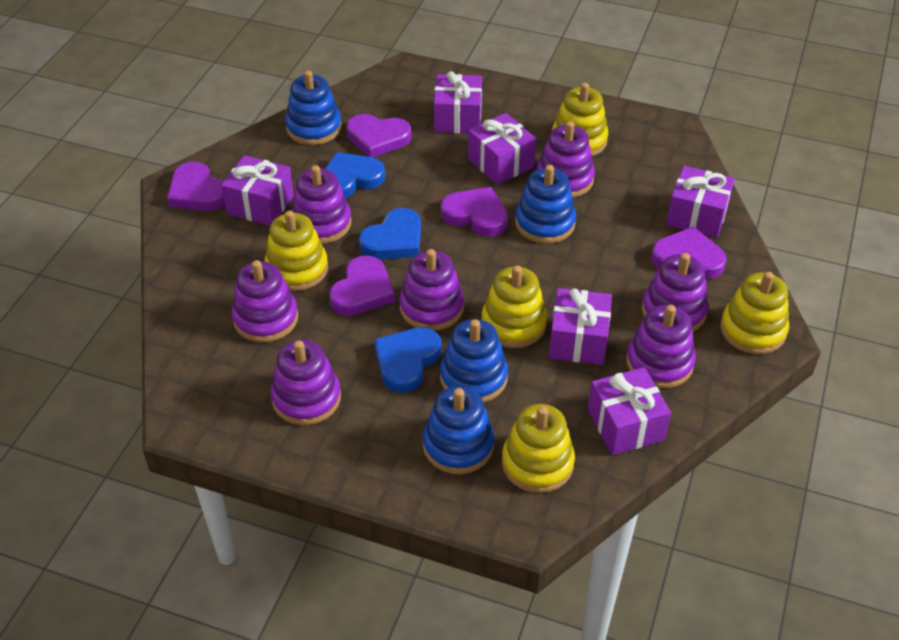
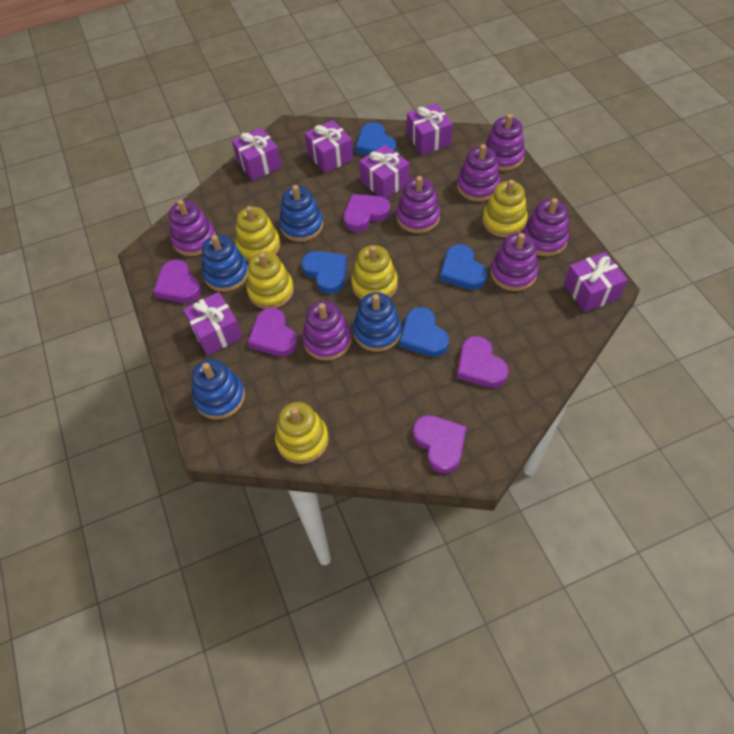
blue heart: 3 -> 4

